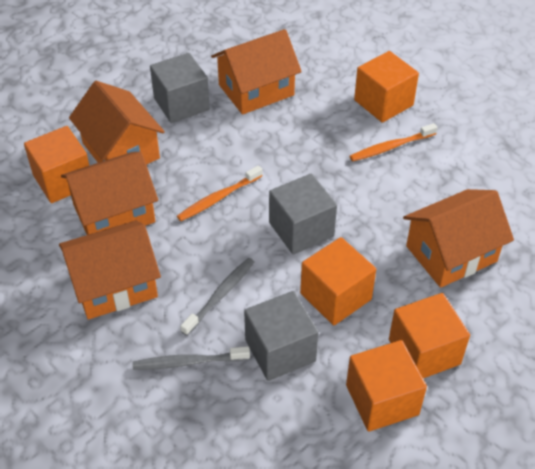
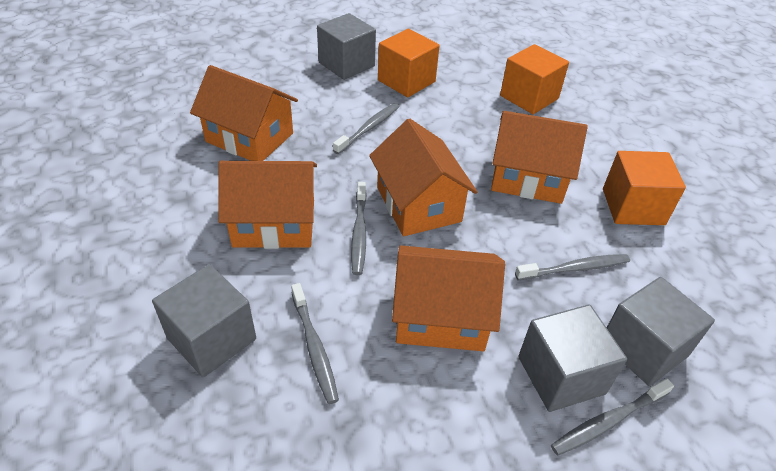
grey cube: 3 -> 4
grey toothbrush: 2 -> 5
orange cube: 5 -> 3
orange toothbrush: 2 -> 0

